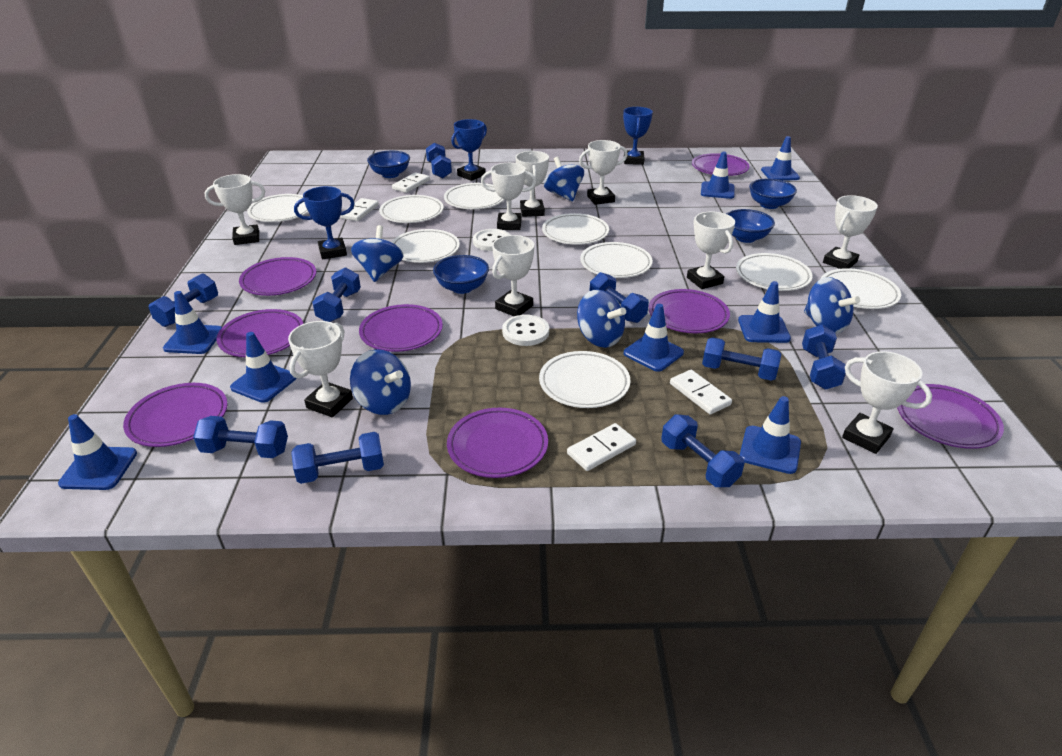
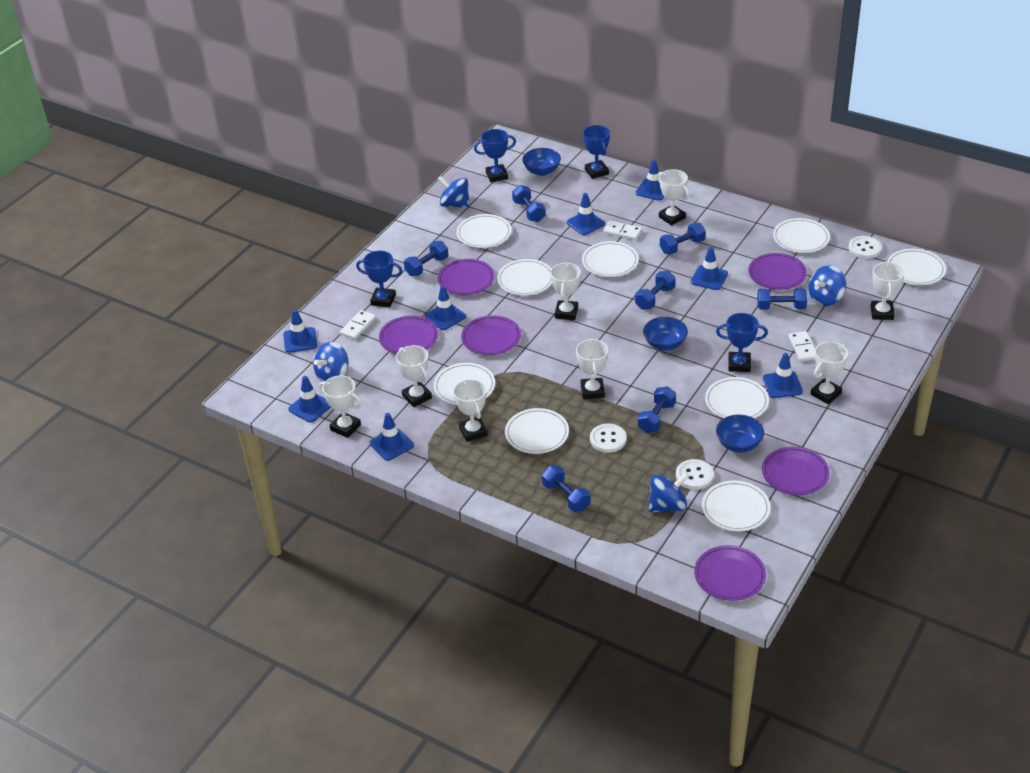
blue bowl: 4 -> 3
blue dumbbell: 9 -> 7
blue spinning top: 5 -> 4
blue trophy: 3 -> 4
purple plate: 8 -> 6
white button: 2 -> 3
white domino: 4 -> 3
white trophy: 9 -> 8

